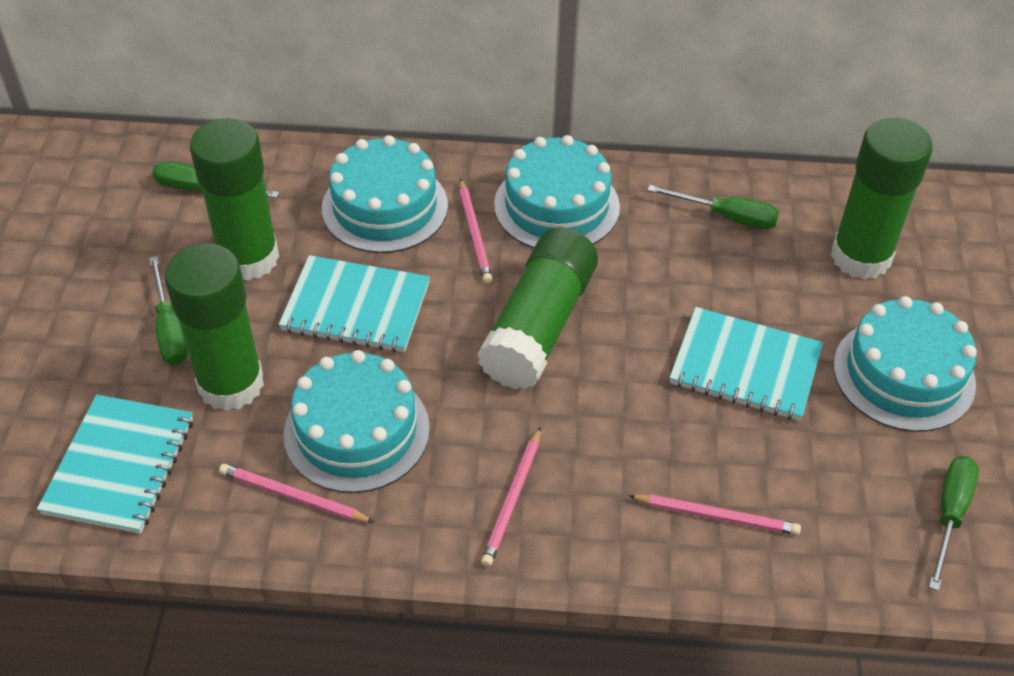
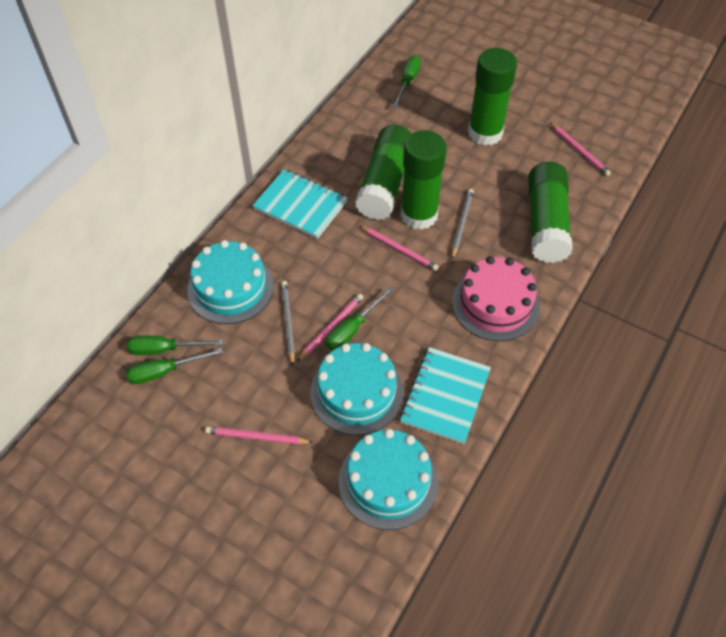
grey pencil: 0 -> 2
pink cake: 0 -> 1
turquoise cake: 4 -> 3
turquoise notebook: 3 -> 2

